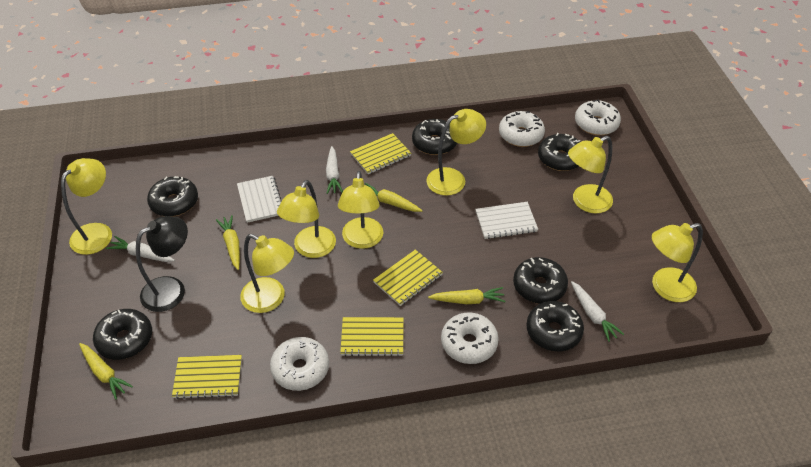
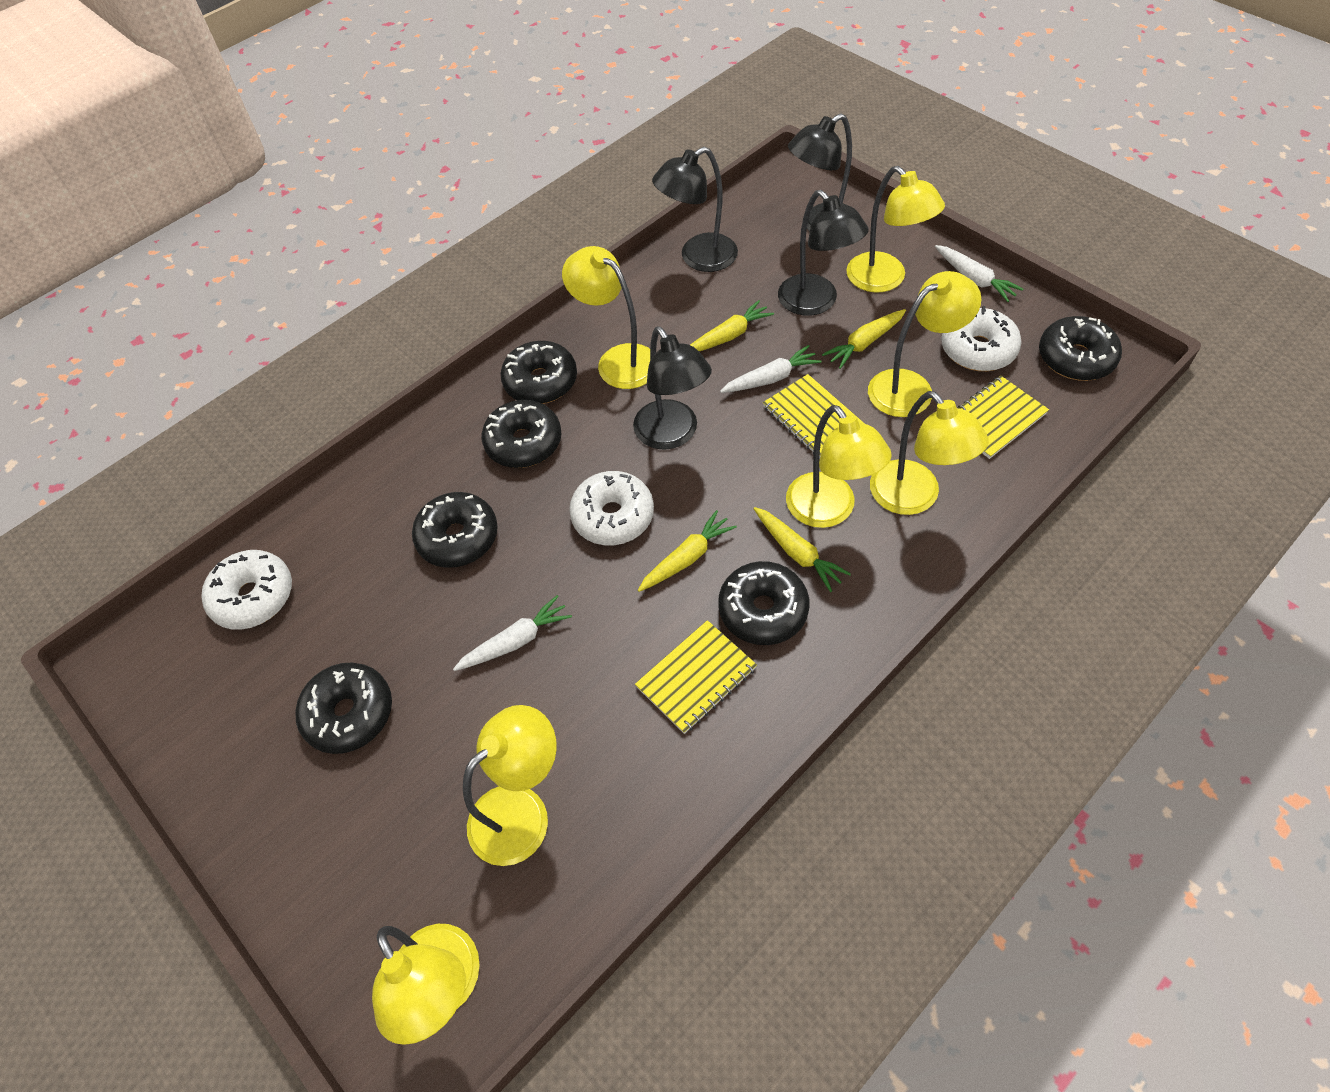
black lamp: 1 -> 4
white donut: 4 -> 3
white notebook: 2 -> 0
yellow notebook: 4 -> 3

